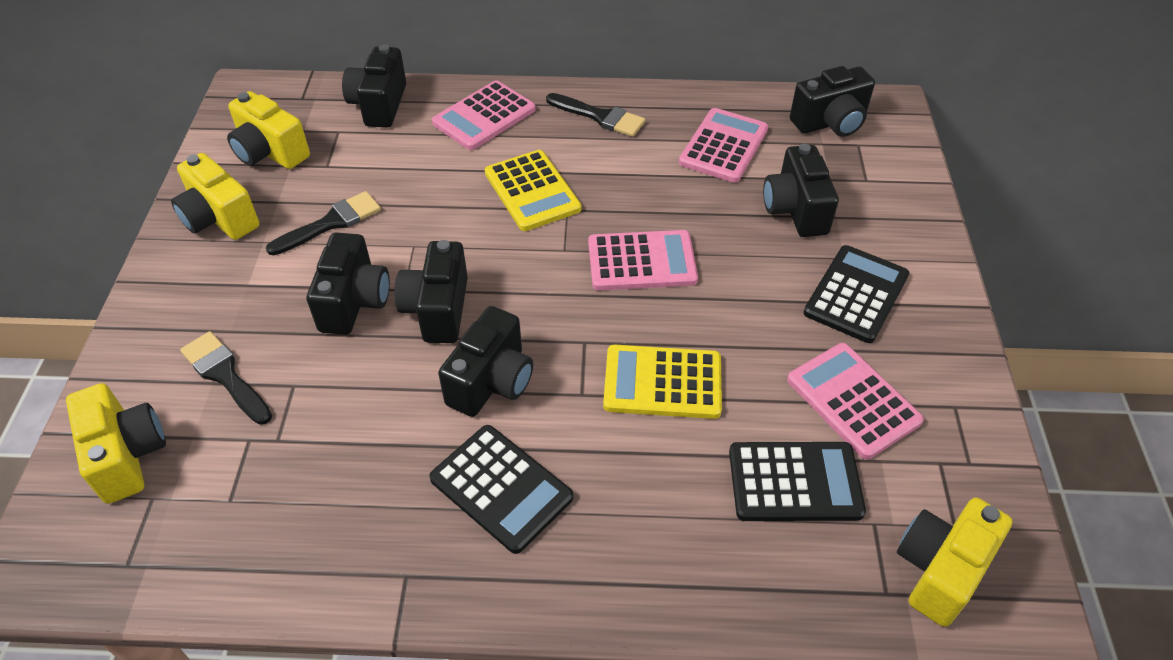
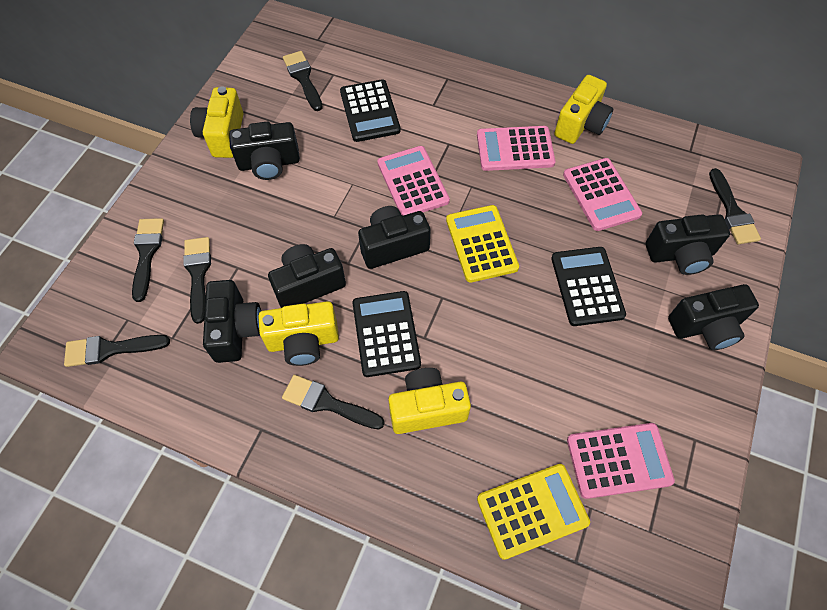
black brush: 3 -> 6

